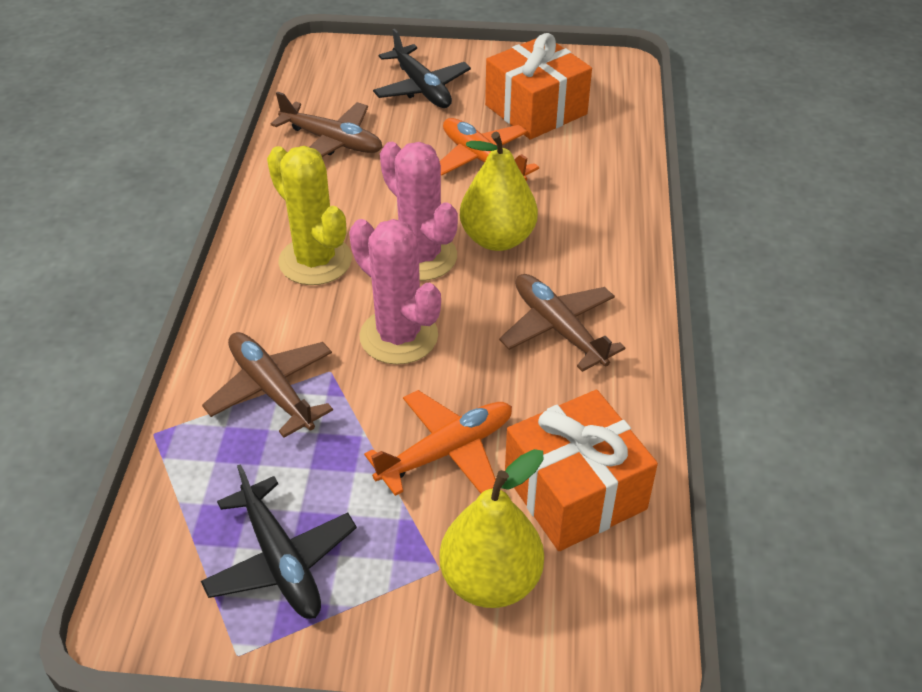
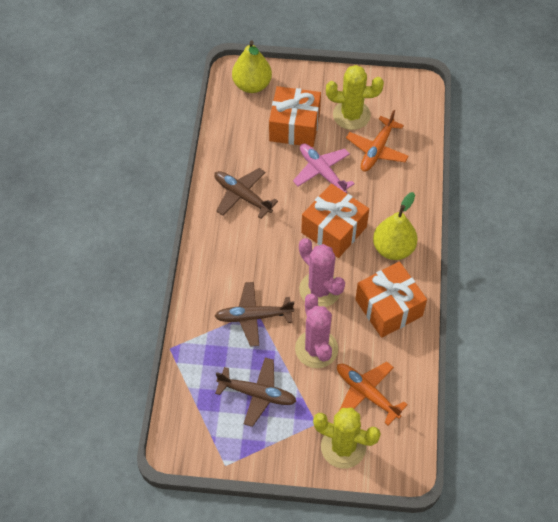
black plane: 2 -> 0
orange gift: 2 -> 3
pink plane: 0 -> 1
yellow cactus: 1 -> 2

